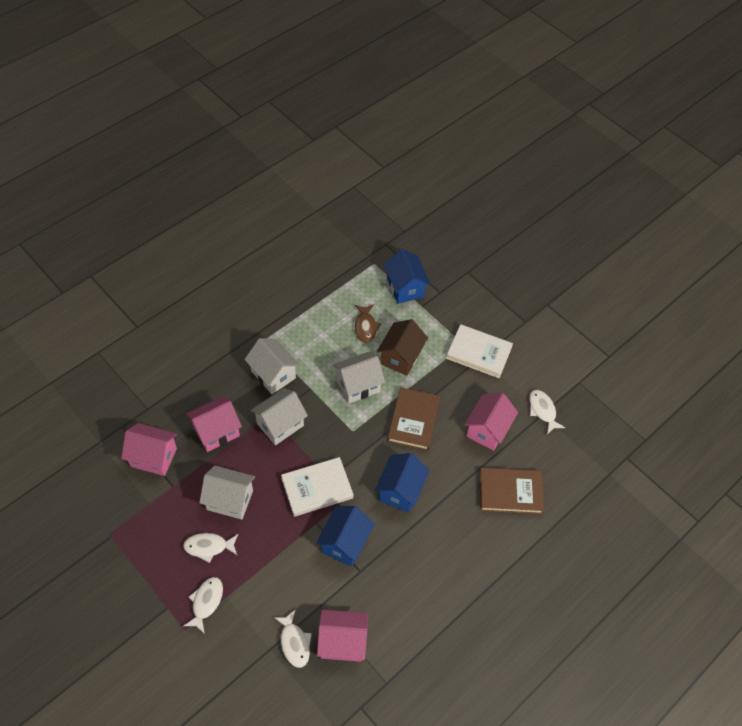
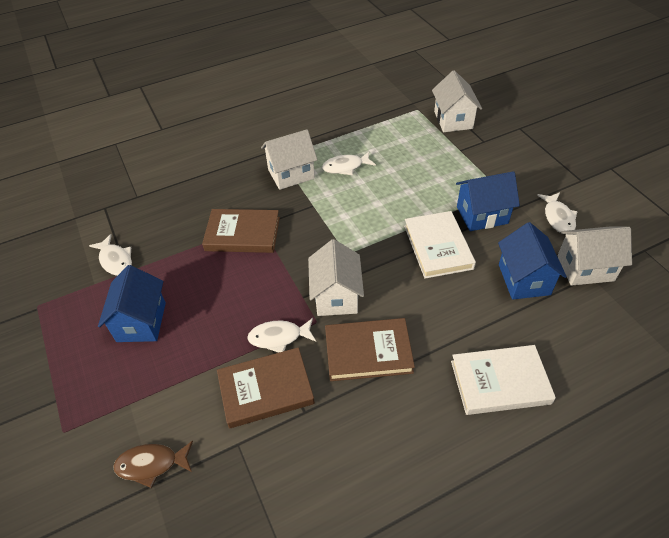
brown book: 2 -> 3
brown house: 1 -> 0
pink house: 4 -> 0

